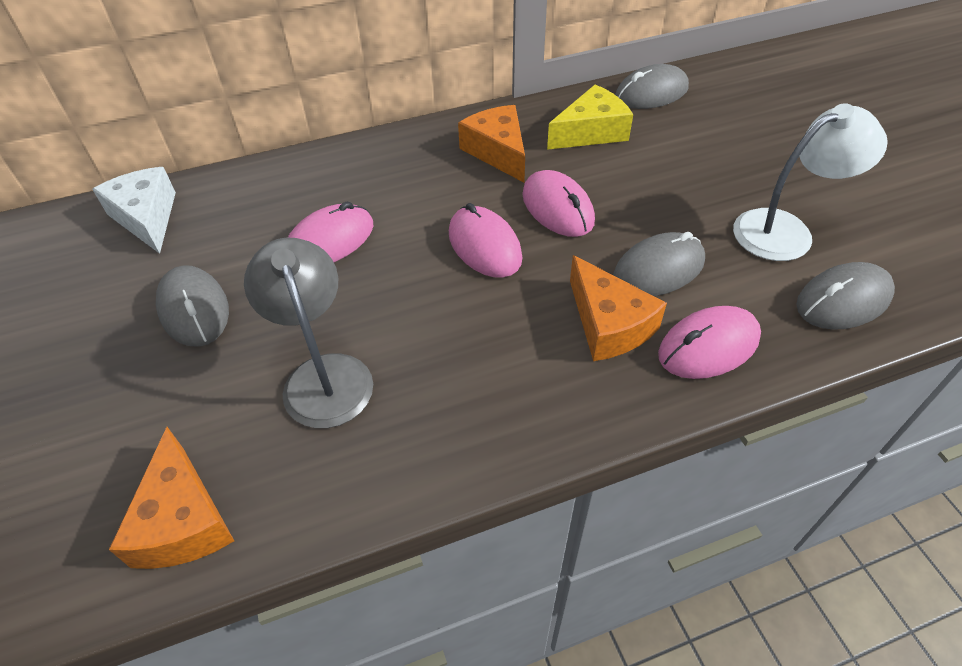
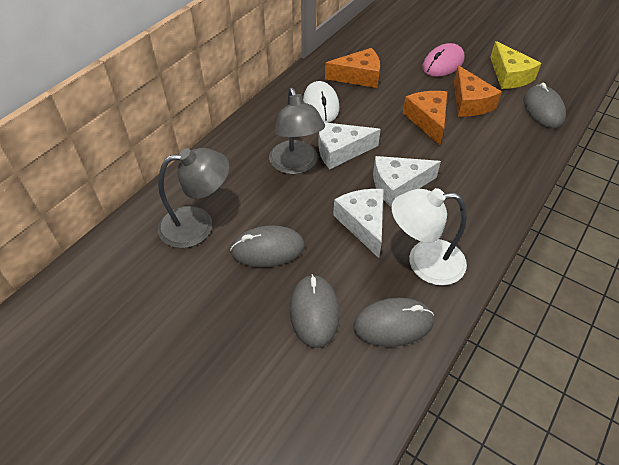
grey lamp: 1 -> 2
pink mouse: 4 -> 1
white cheese: 1 -> 3
white mouse: 0 -> 1

